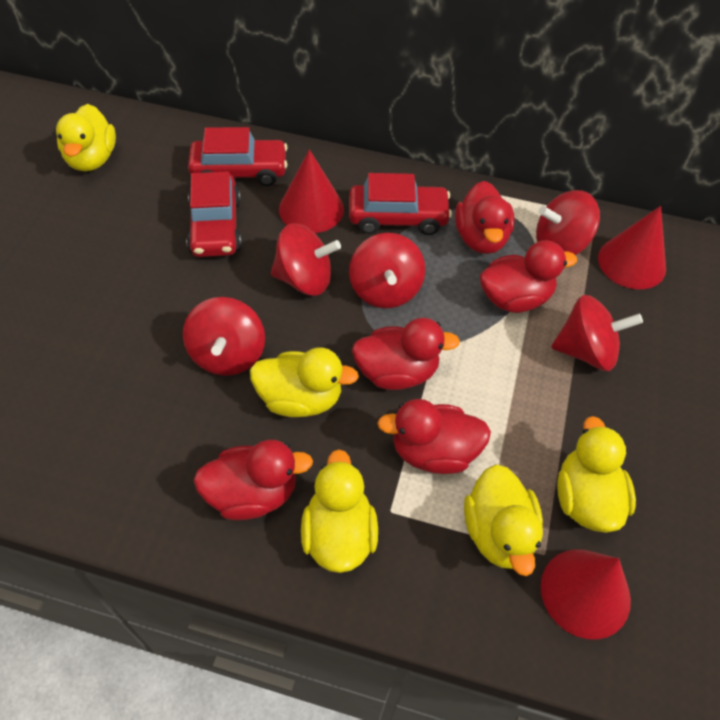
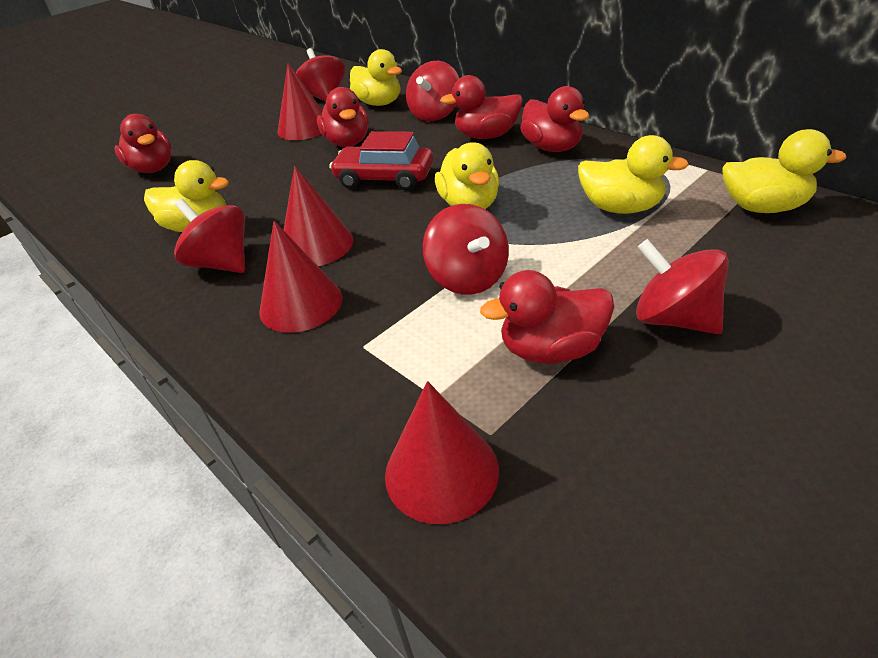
red car: 3 -> 1
red cone: 3 -> 4

